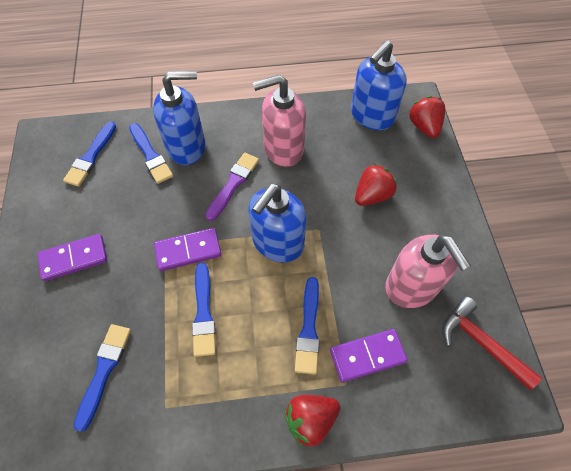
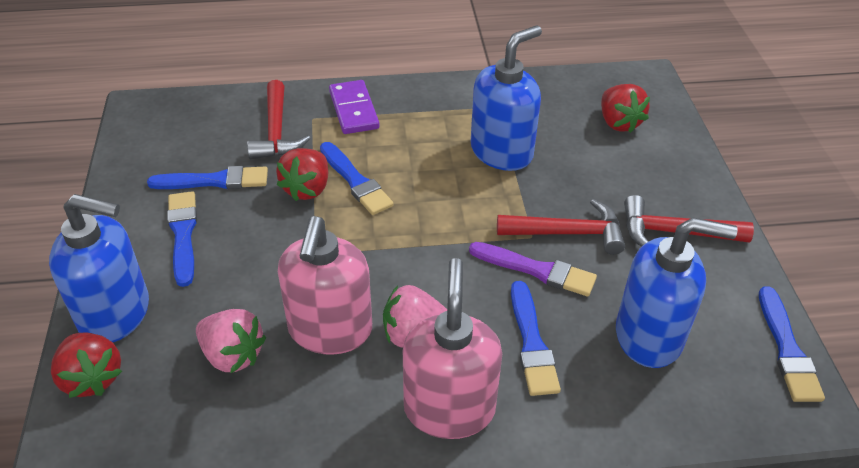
pink strawberry: 0 -> 2
purple domino: 3 -> 1
red hammer: 1 -> 3

